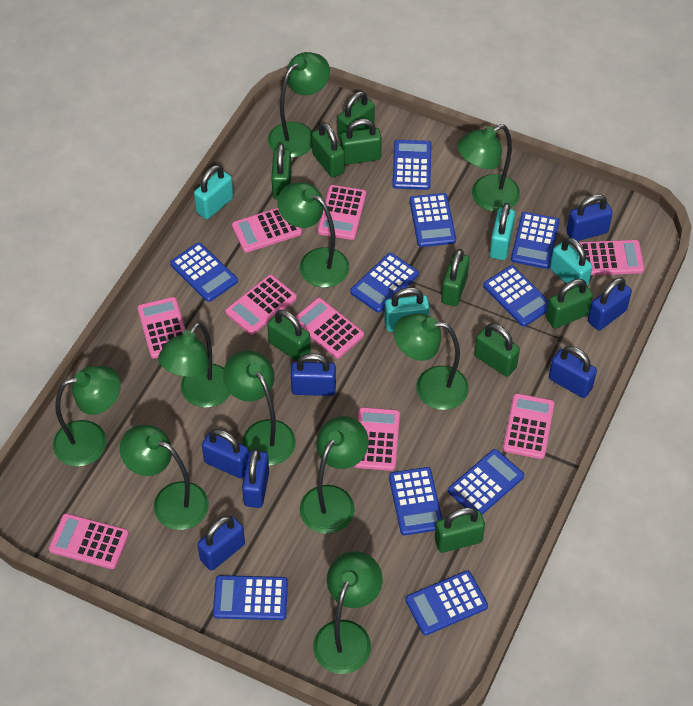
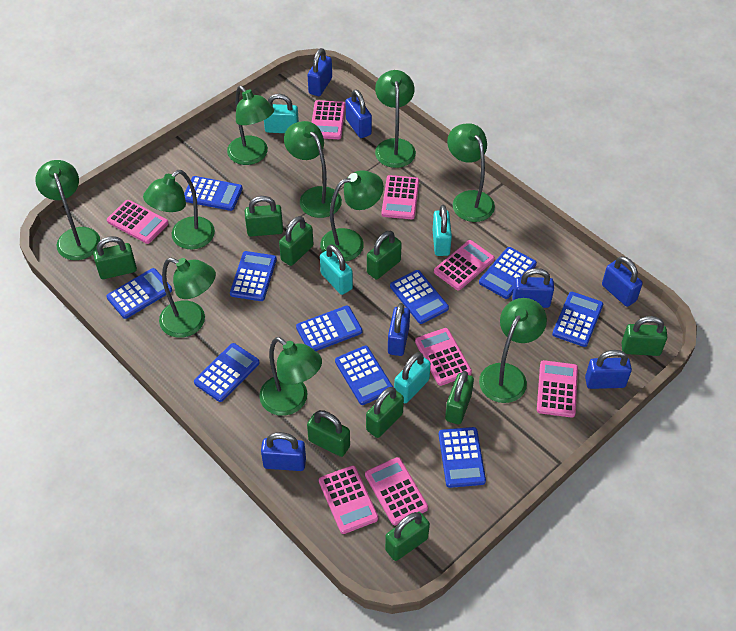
pink calculator: 9 -> 8

